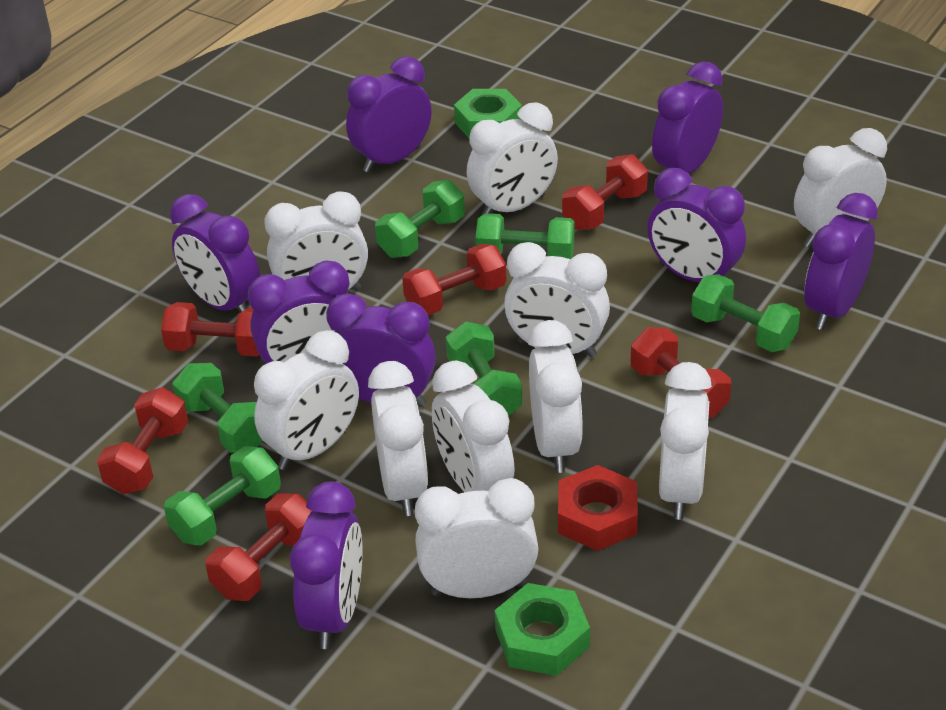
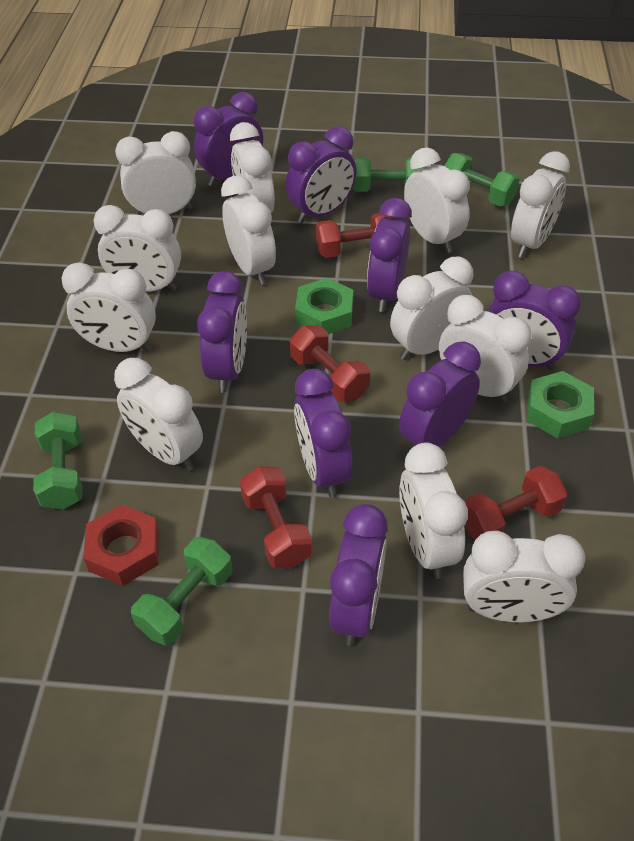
green dumbbell: 6 -> 4
red dumbbell: 6 -> 4
white clock: 10 -> 12

